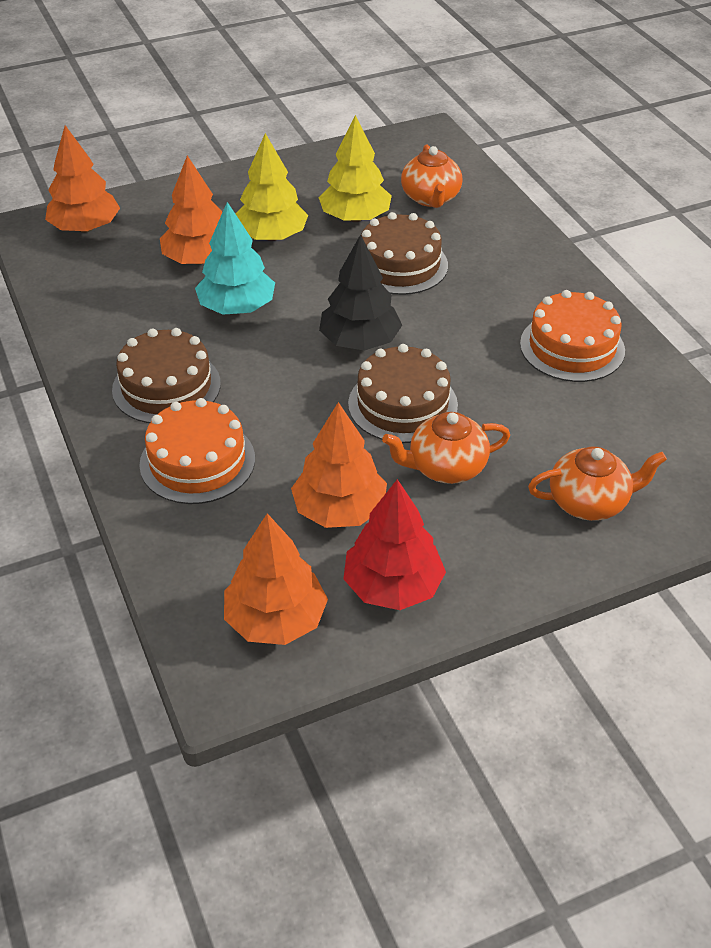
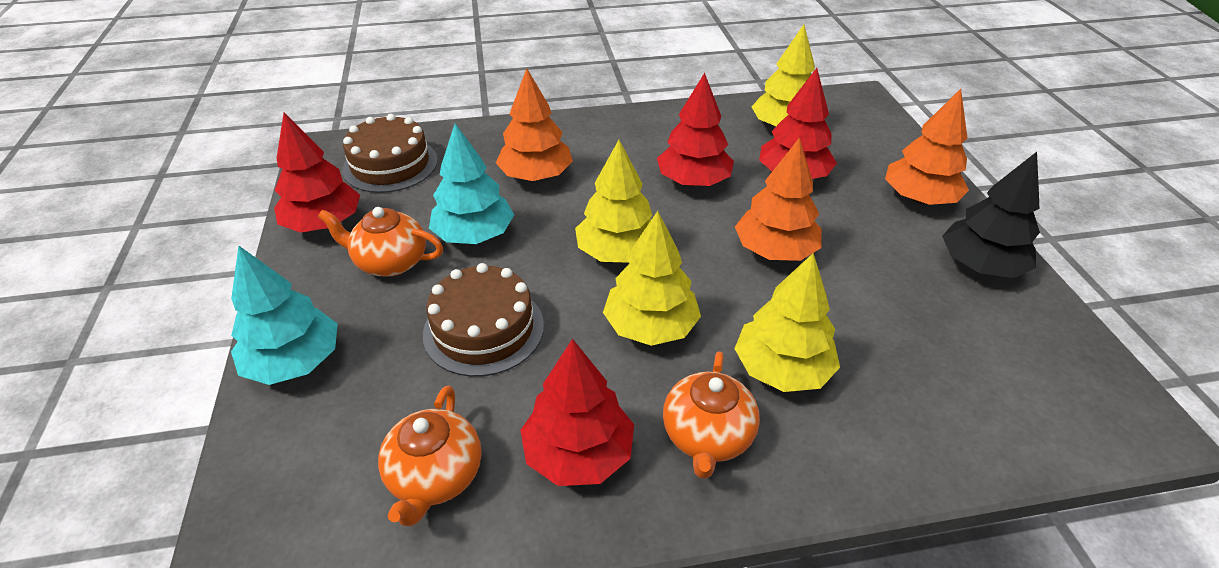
brown cake: 3 -> 2
orange cake: 2 -> 0
orange tree: 4 -> 3
red tree: 1 -> 4
turquoise tree: 1 -> 2
yellow tree: 2 -> 4

